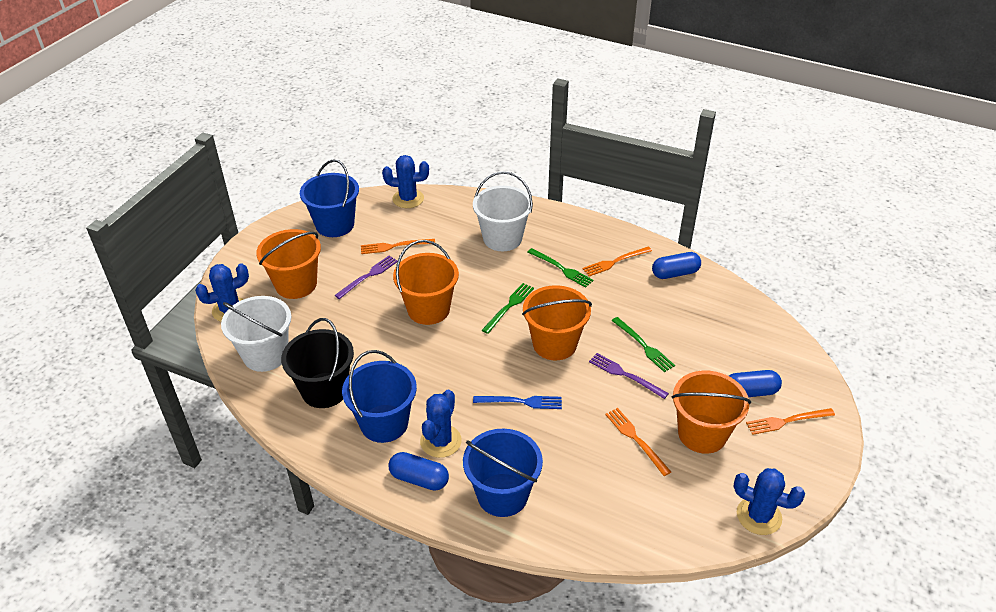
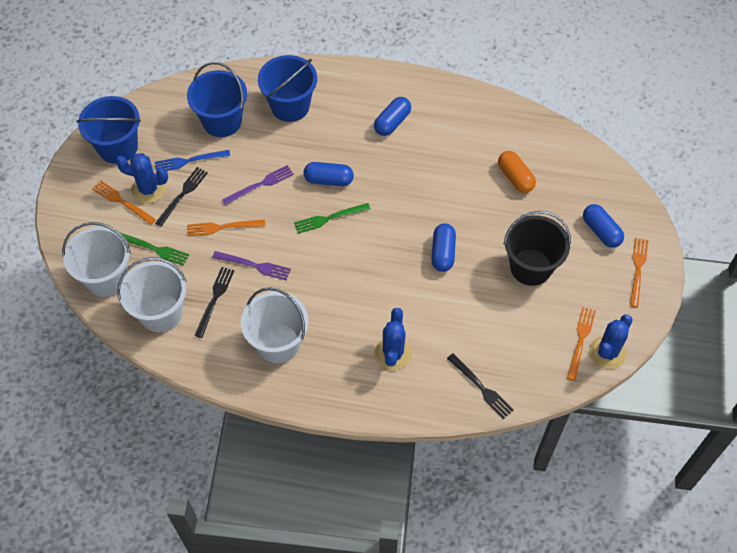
black fork: 0 -> 3
blue cactus: 4 -> 3
blue capsule: 3 -> 4
green fork: 3 -> 2
orange bucket: 4 -> 0
orange capsule: 0 -> 1
white bucket: 2 -> 3

